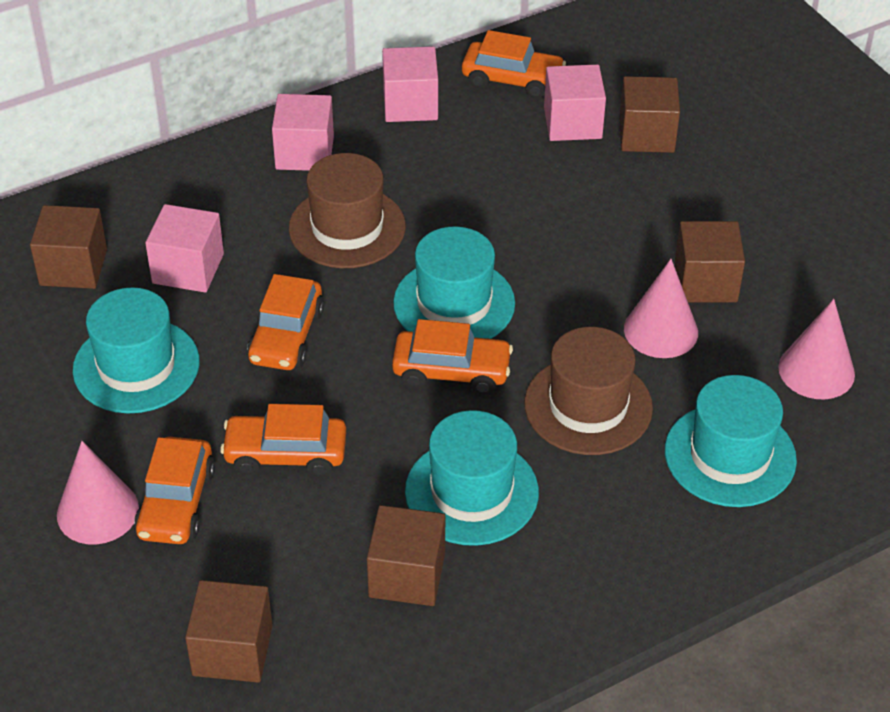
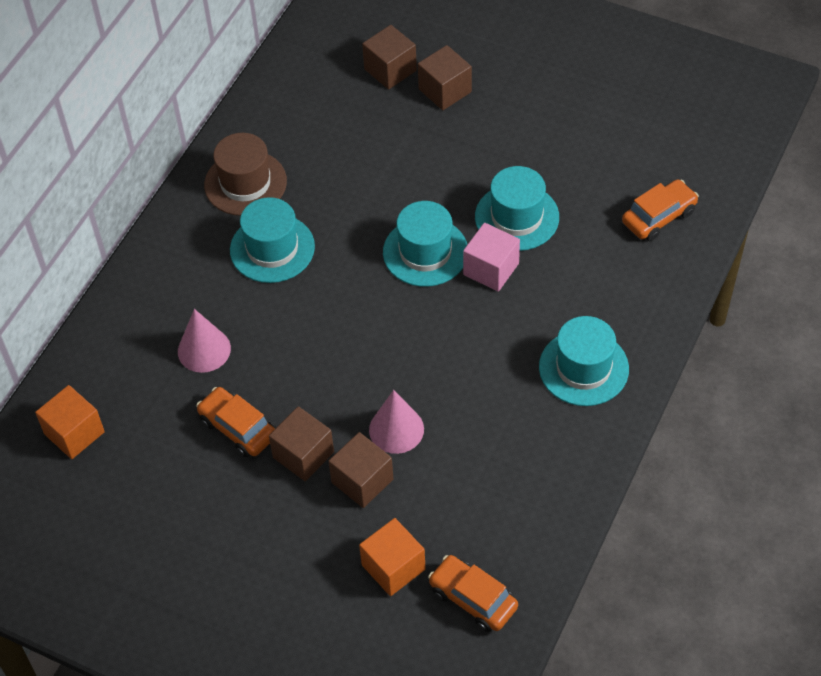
brown cube: 5 -> 4
brown hat: 2 -> 1
orange car: 5 -> 3
orange cube: 0 -> 2
pink cone: 3 -> 2
pink cube: 4 -> 1

